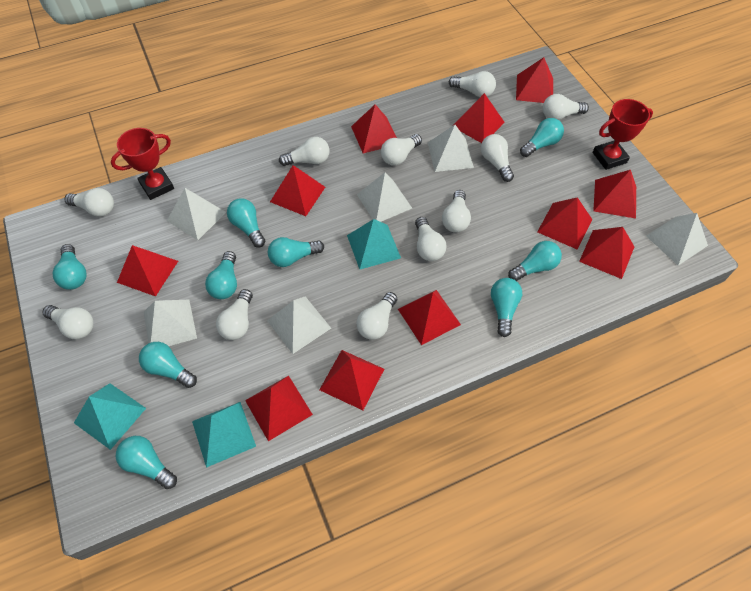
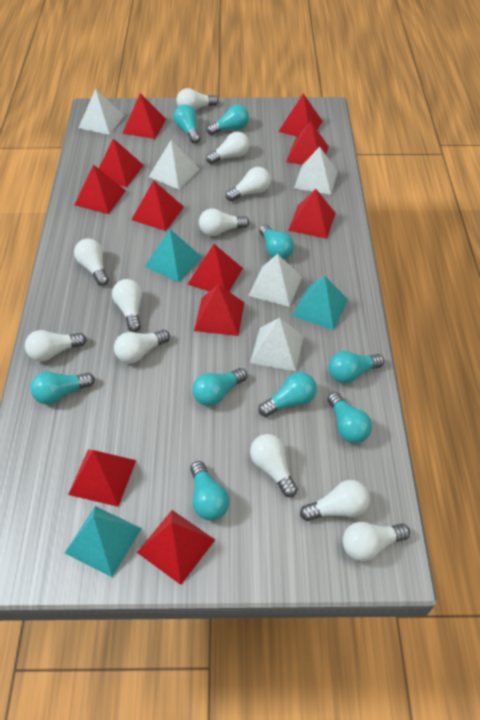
red trophy: 2 -> 0
white pyramid: 6 -> 5

